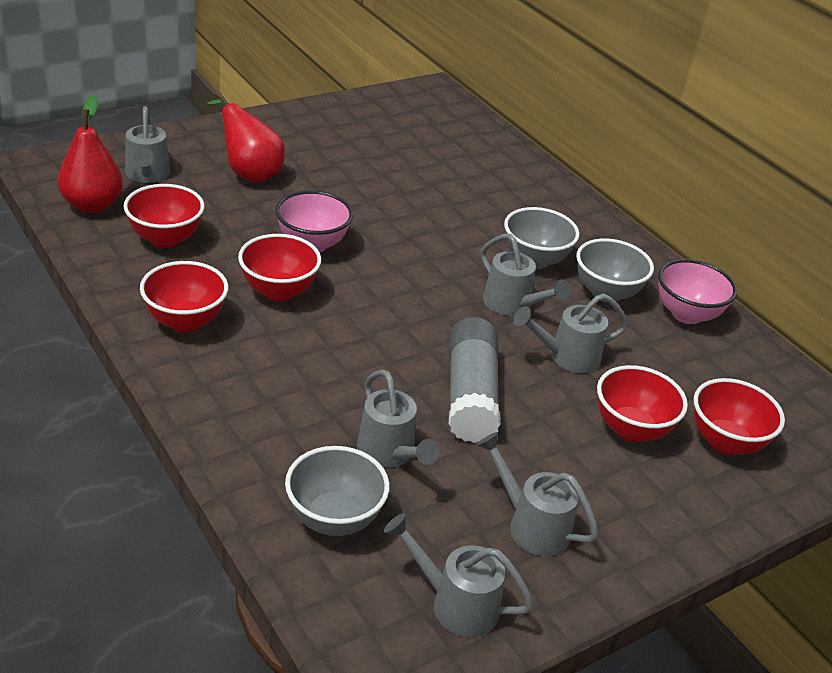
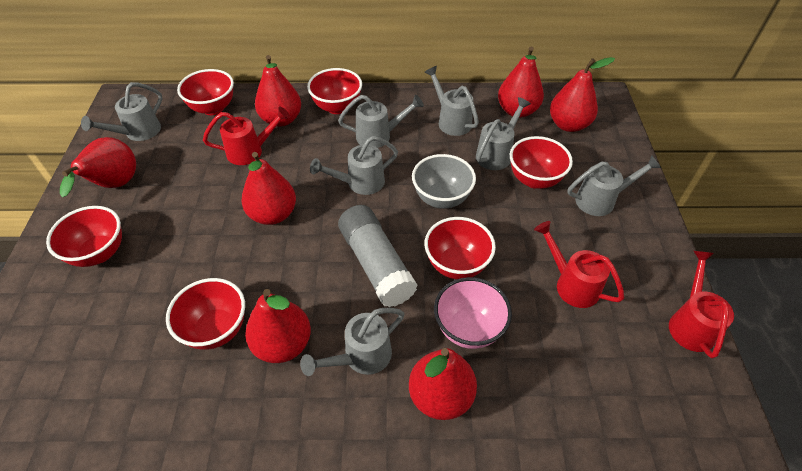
grey bowl: 3 -> 1
grey watering can: 6 -> 7
pink bowl: 2 -> 1
red bowl: 5 -> 6
red pear: 2 -> 7
red watering can: 0 -> 3

